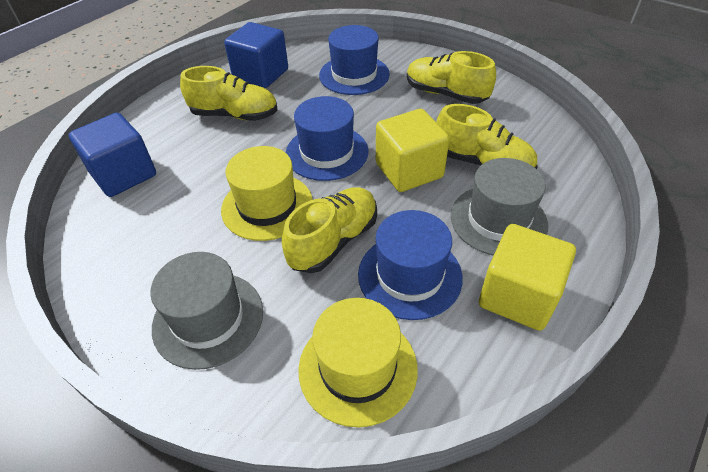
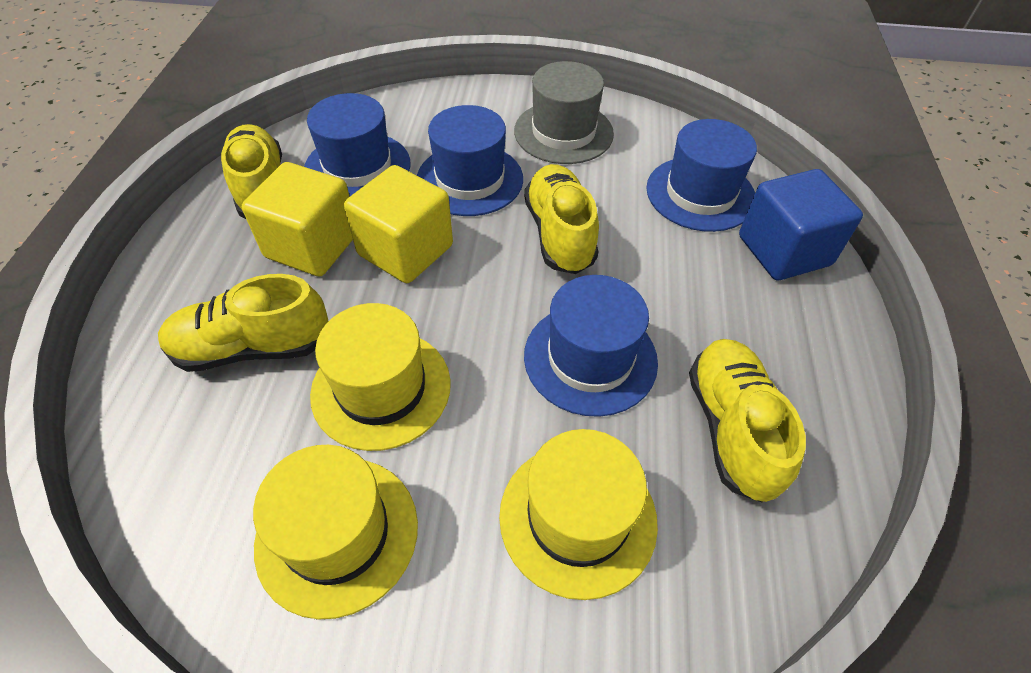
blue cube: 2 -> 1
blue hat: 3 -> 4
grey hat: 2 -> 1
yellow hat: 2 -> 3

